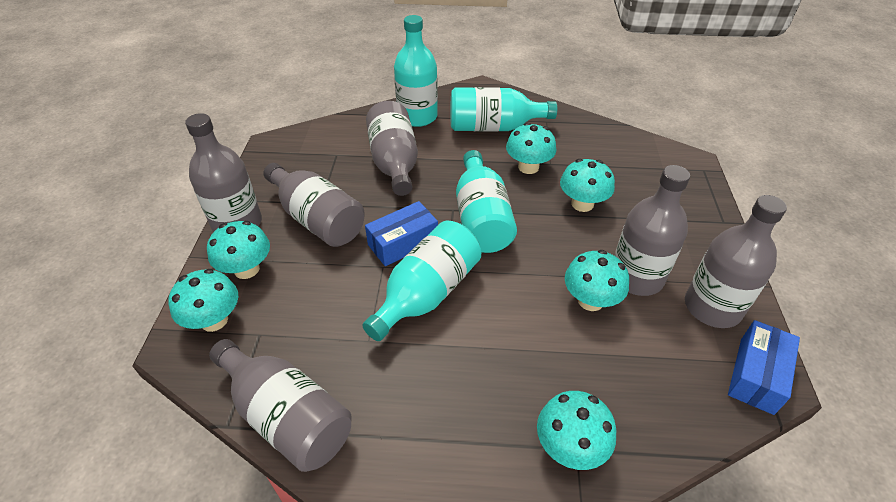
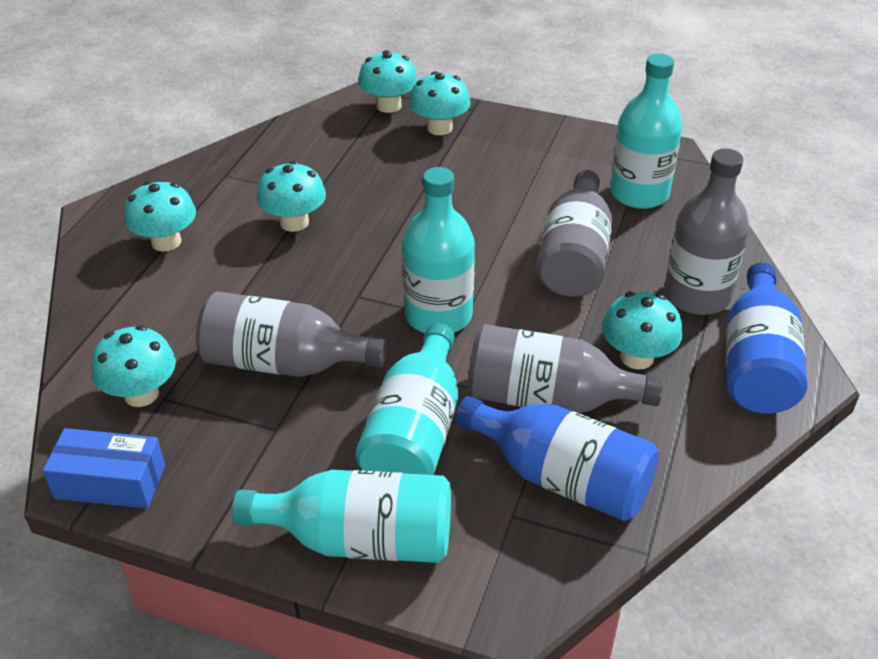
blue bottle: 0 -> 2
blue box: 2 -> 1
grey bottle: 6 -> 4

